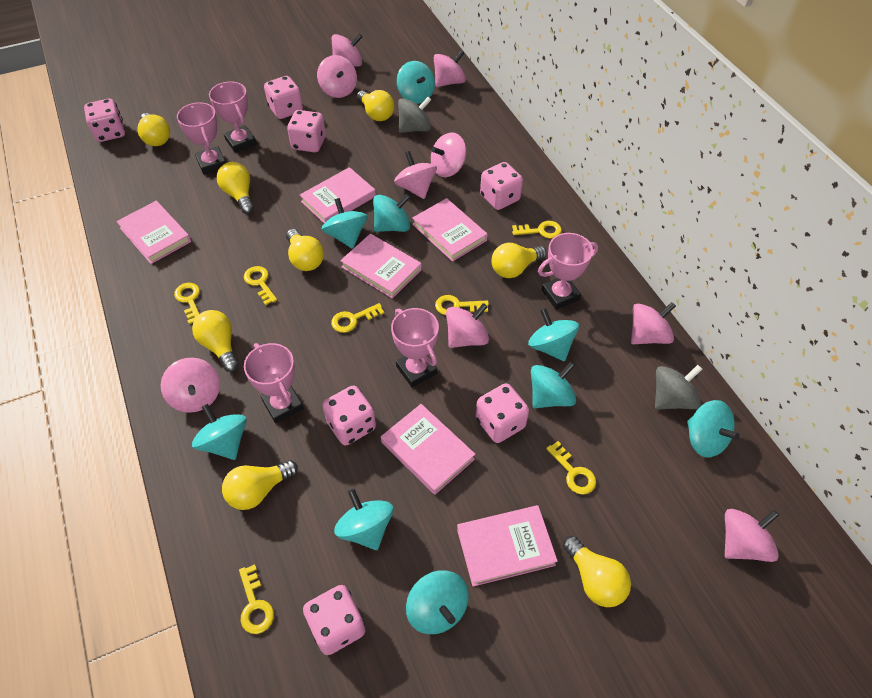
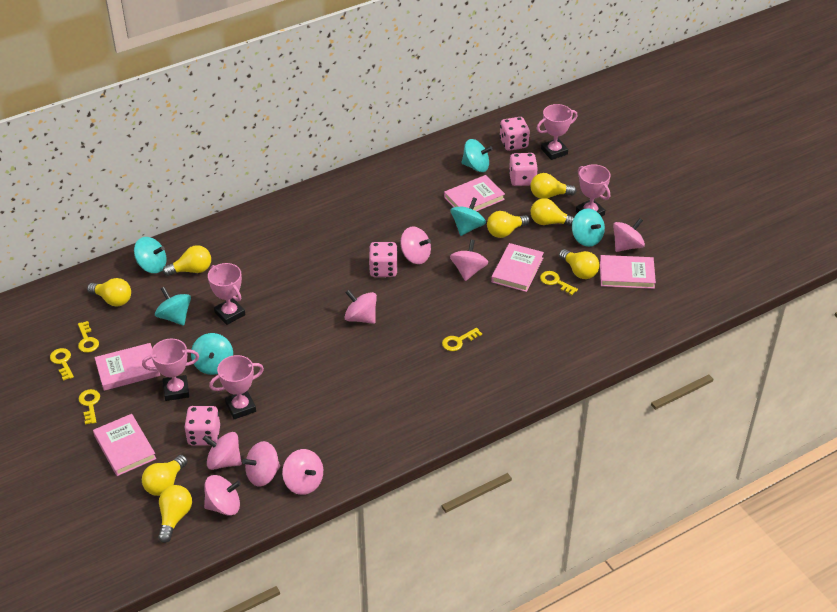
grey spinning top: 2 -> 0
pink book: 6 -> 5
pink dice: 7 -> 4
pink spinning top: 9 -> 8
turquoise spinning top: 9 -> 6
yellow key: 7 -> 5

